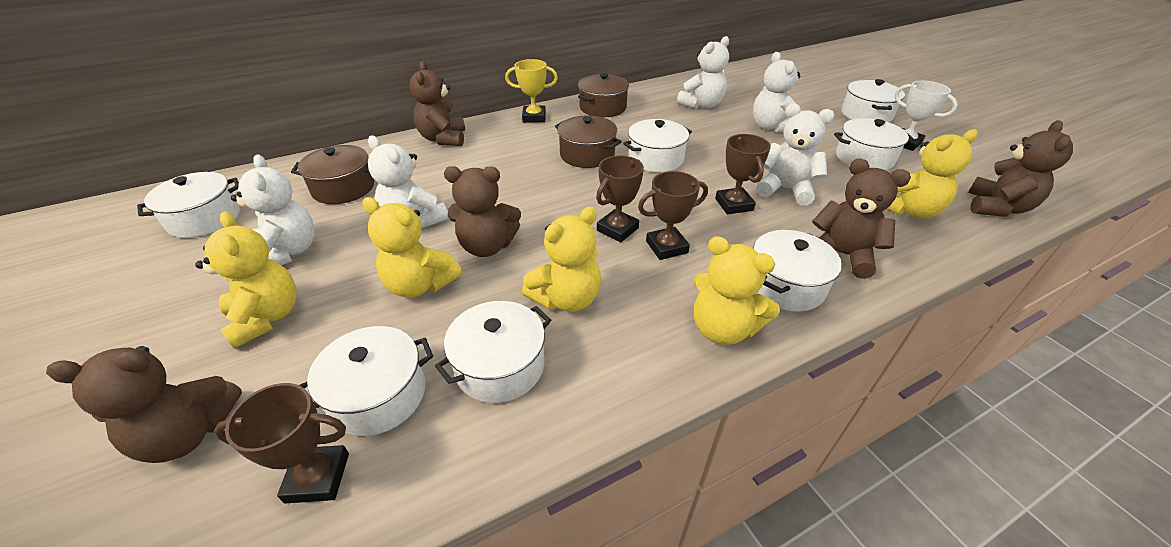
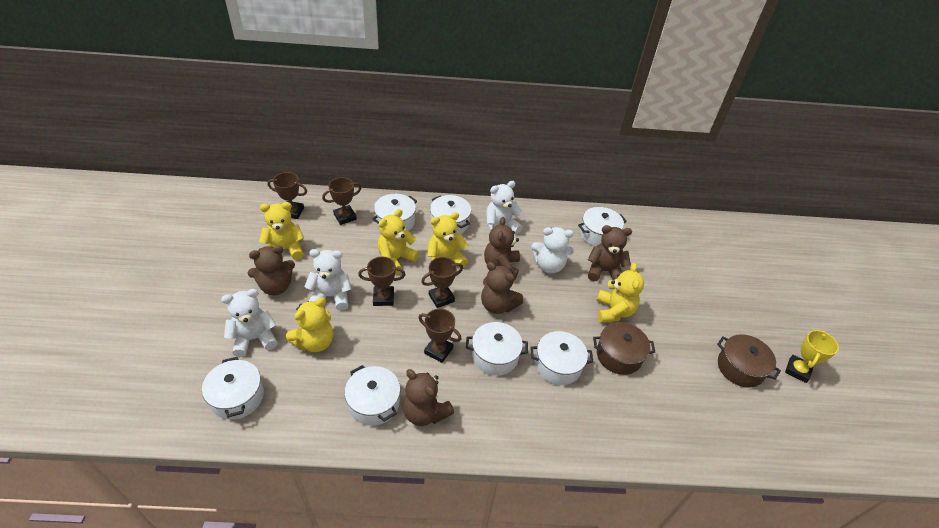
brown pot: 3 -> 2
brown trophy: 4 -> 5
white teddy bear: 5 -> 4
white trophy: 1 -> 0

